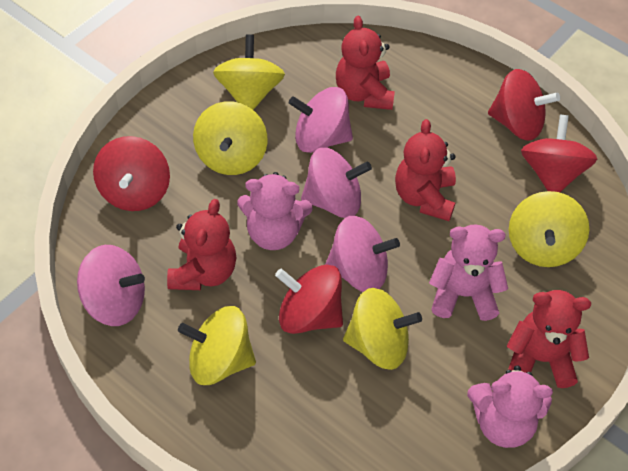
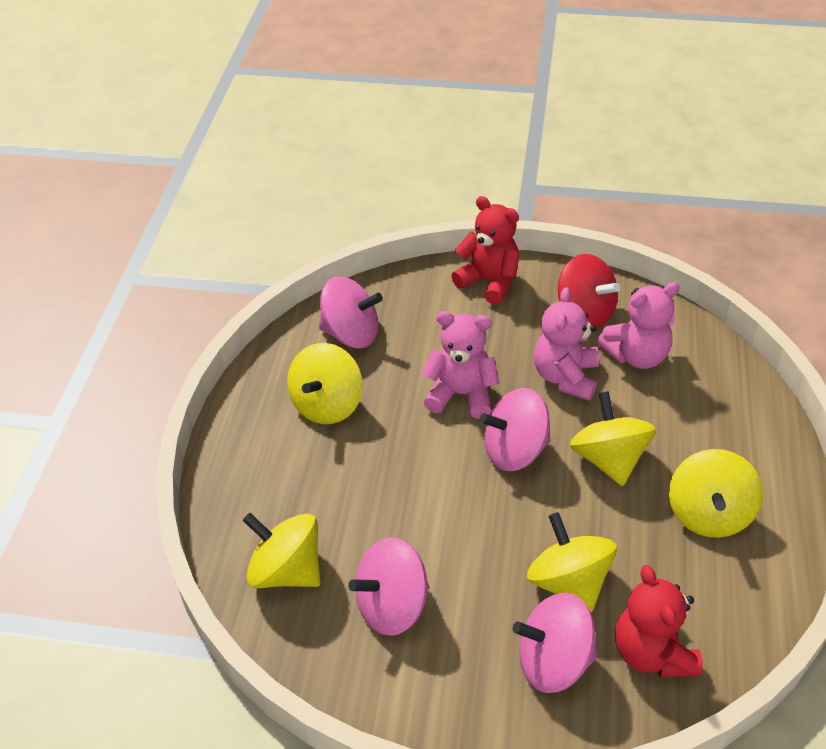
red spinning top: 4 -> 1
red teddy bear: 4 -> 2

